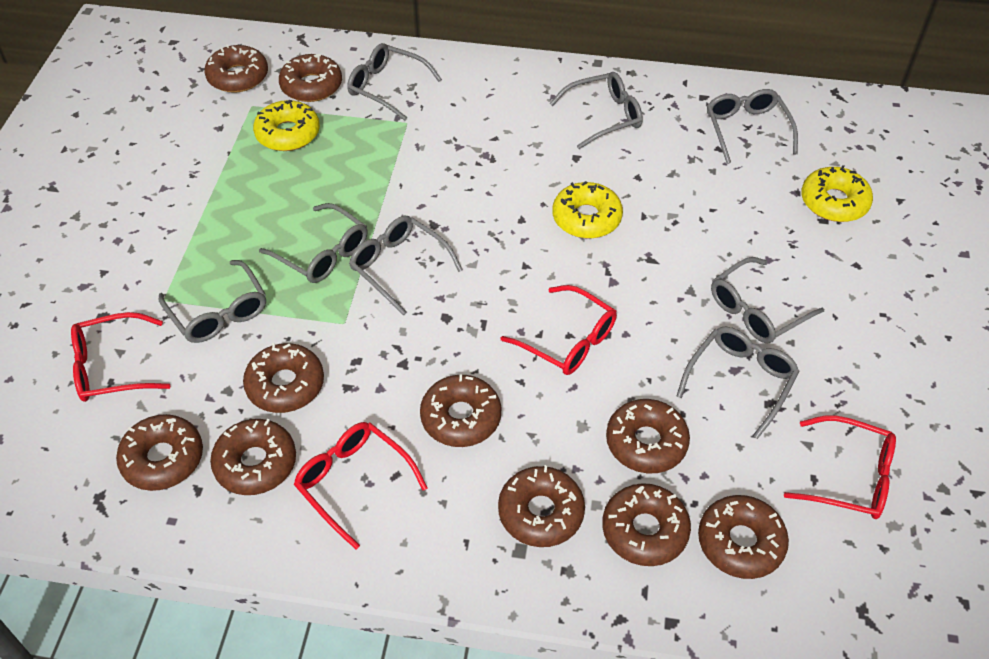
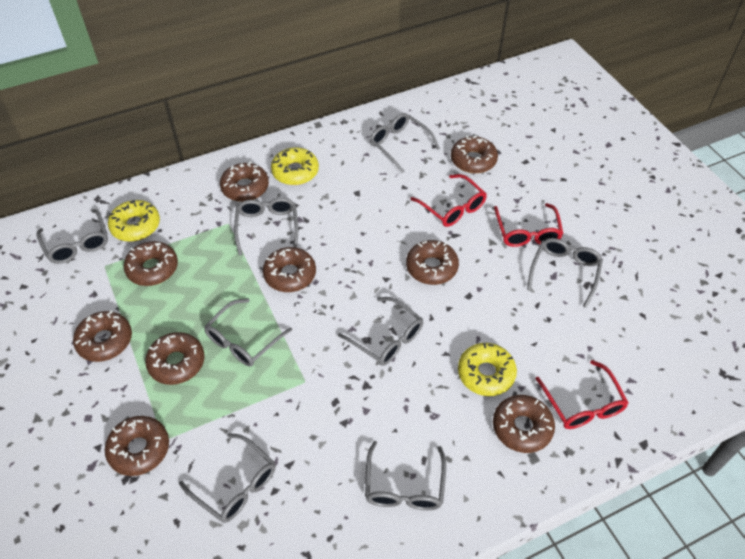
brown donut: 10 -> 9
red glasses: 4 -> 3

